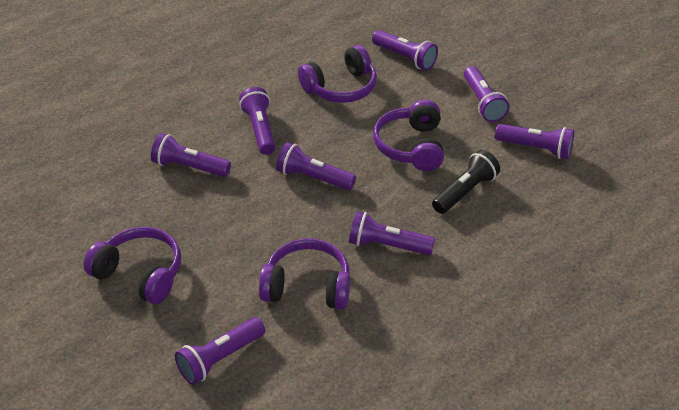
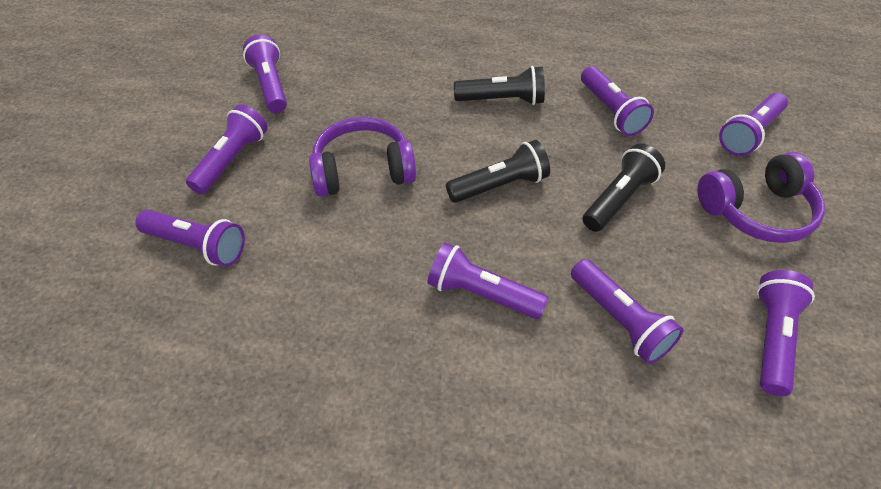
black flashlight: 1 -> 3
purple headphones: 4 -> 2

